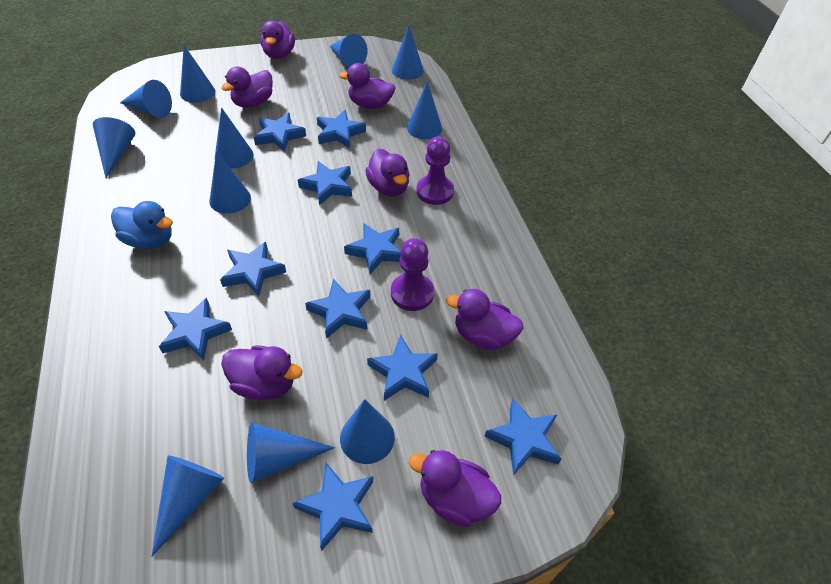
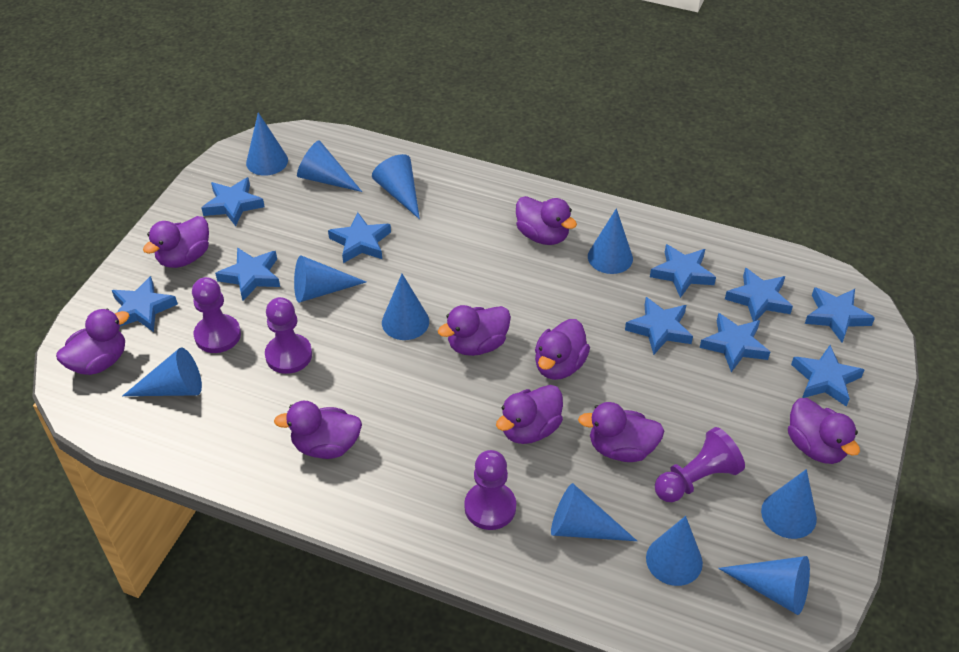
blue duck: 1 -> 0
purple duck: 7 -> 9
purple pawn: 2 -> 4

